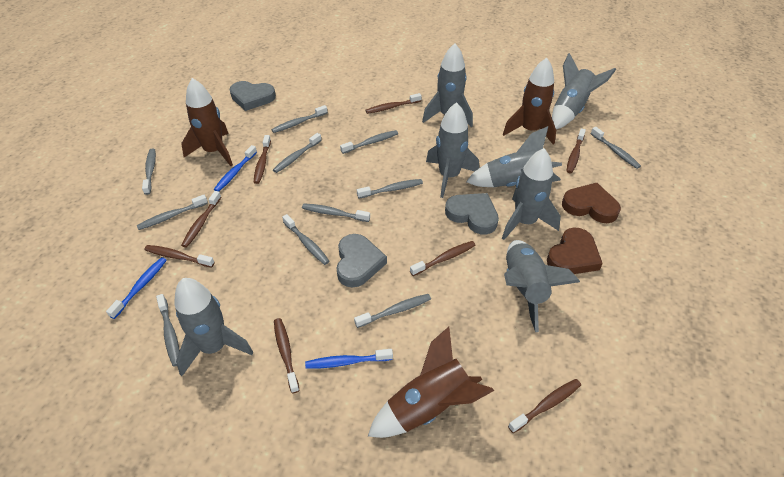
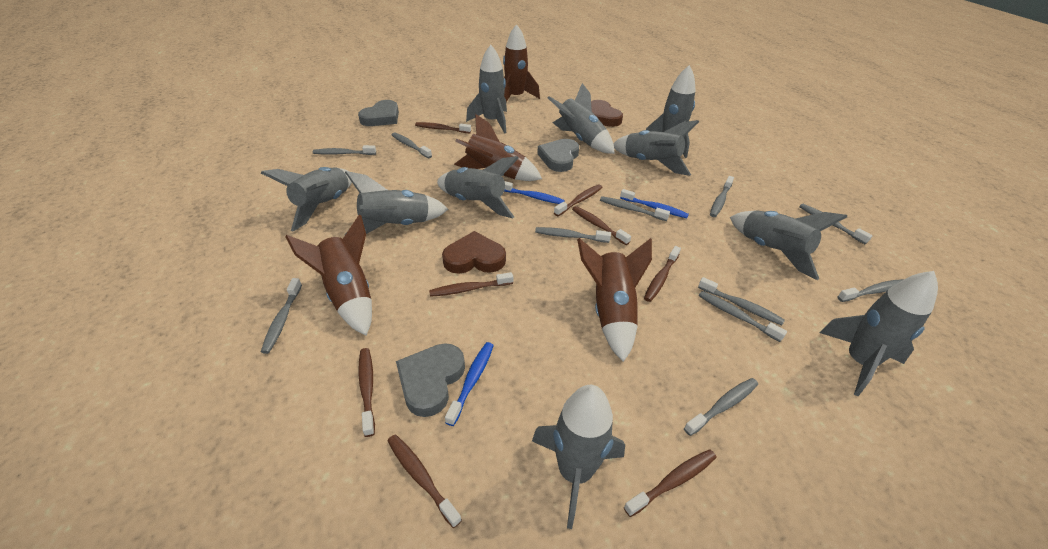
brown rocket: 3 -> 4
grey rocket: 7 -> 10

